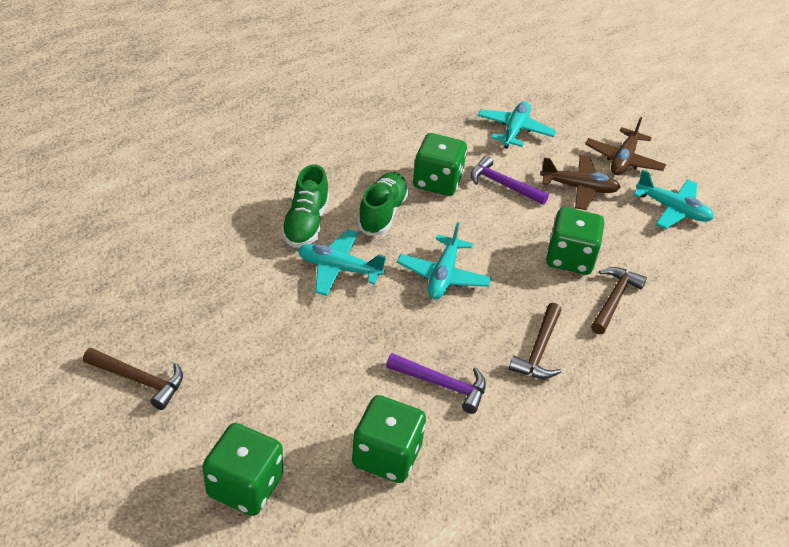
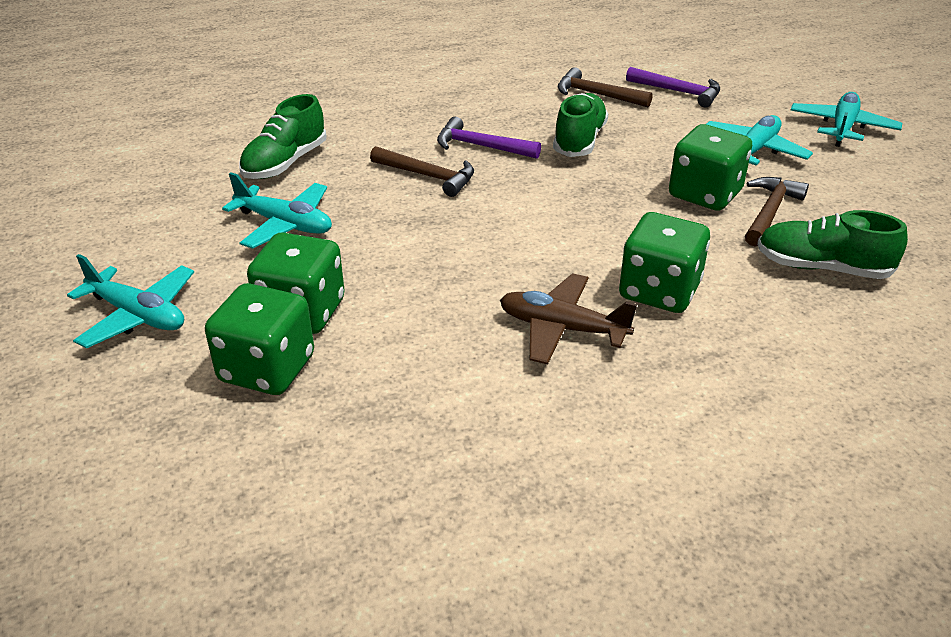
brown plane: 2 -> 1
green shoe: 2 -> 3

